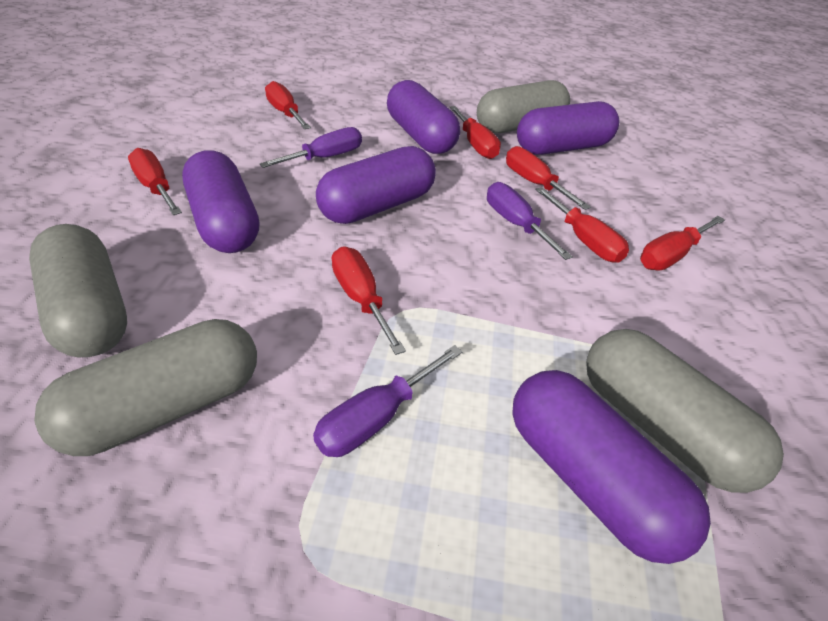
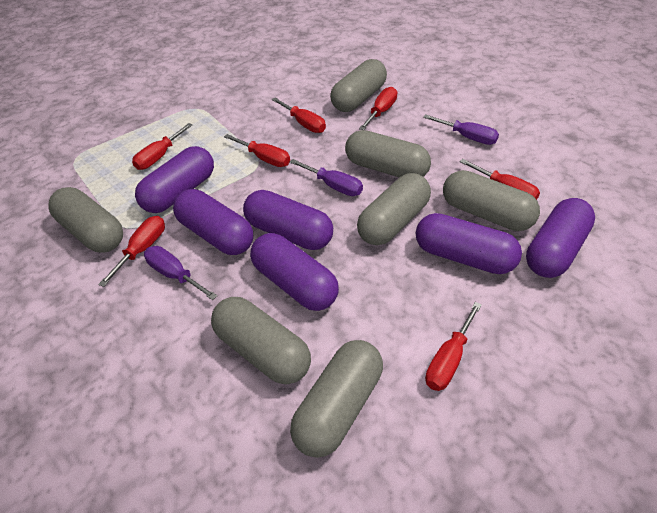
grey capsule: 4 -> 7
purple capsule: 5 -> 6

